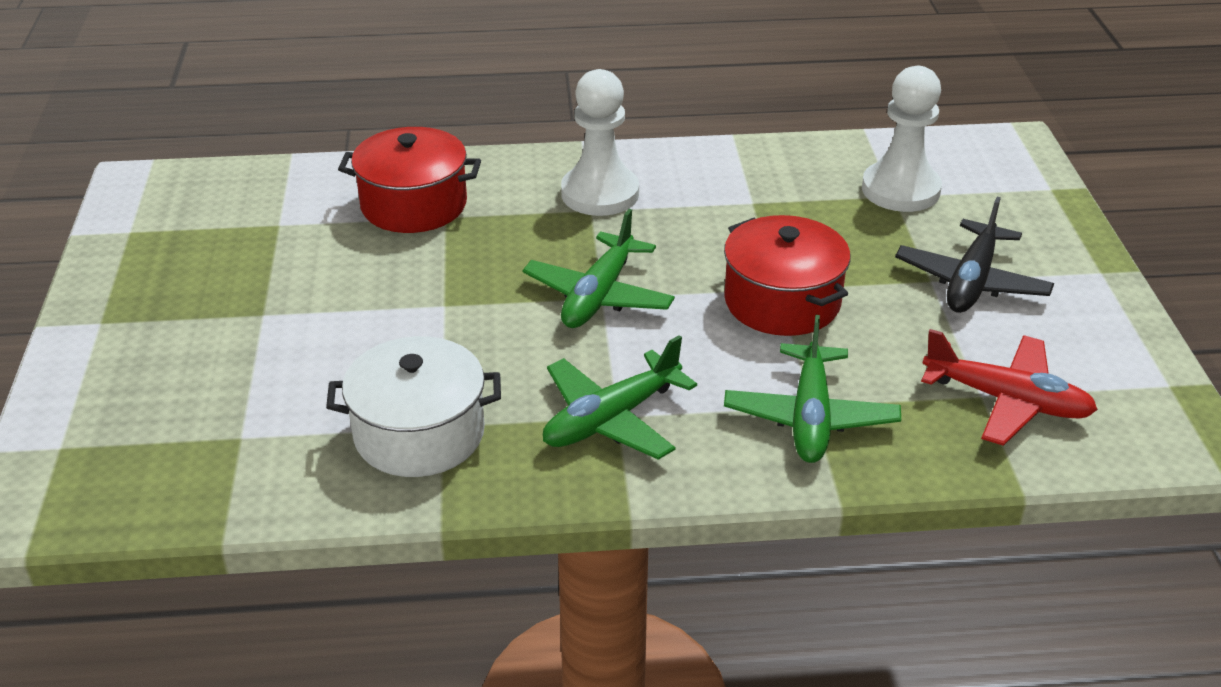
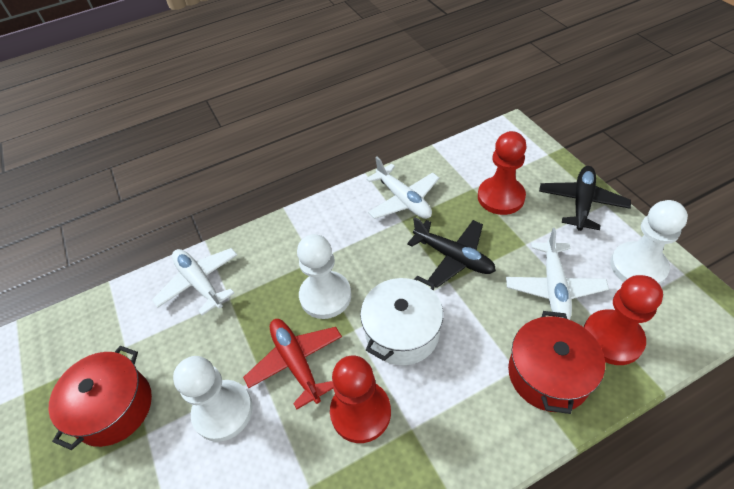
black plane: 1 -> 2
green plane: 3 -> 0
red pawn: 0 -> 3
white pawn: 2 -> 3
white plane: 0 -> 3

